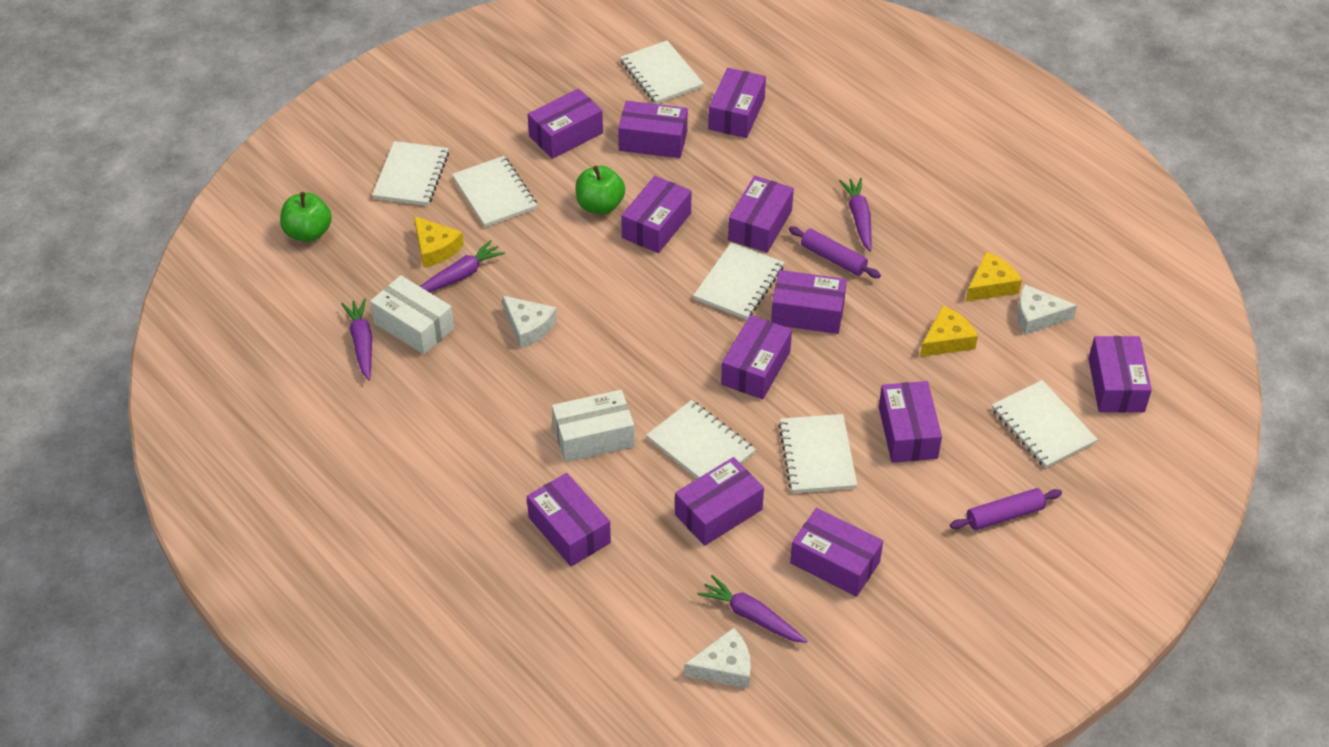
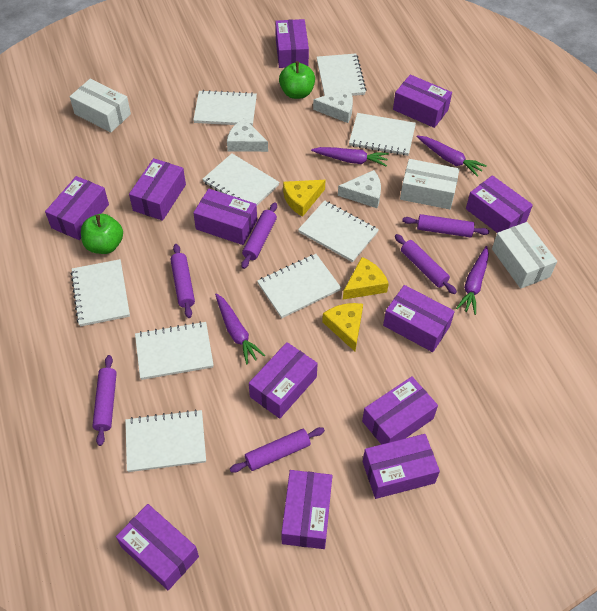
purple rolling pin: 2 -> 6
white box: 2 -> 3
white notebook: 7 -> 9

